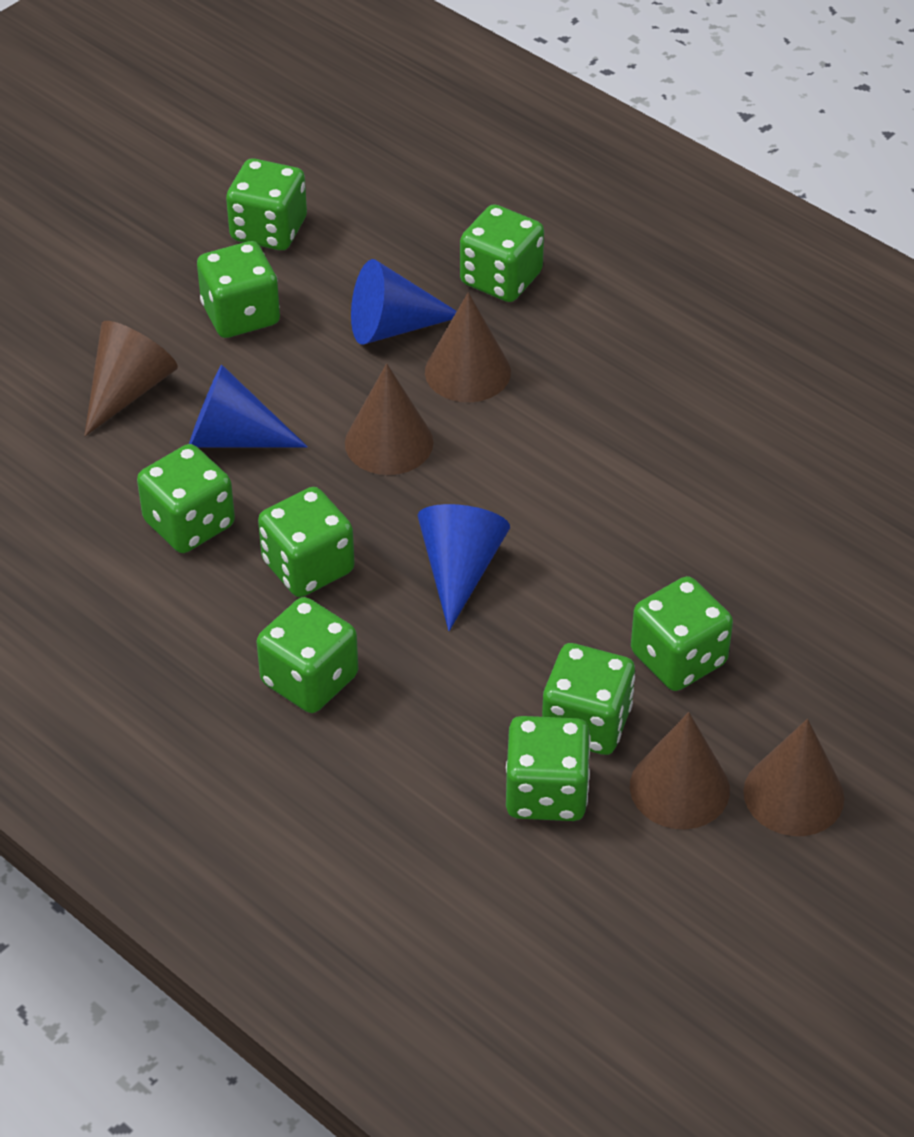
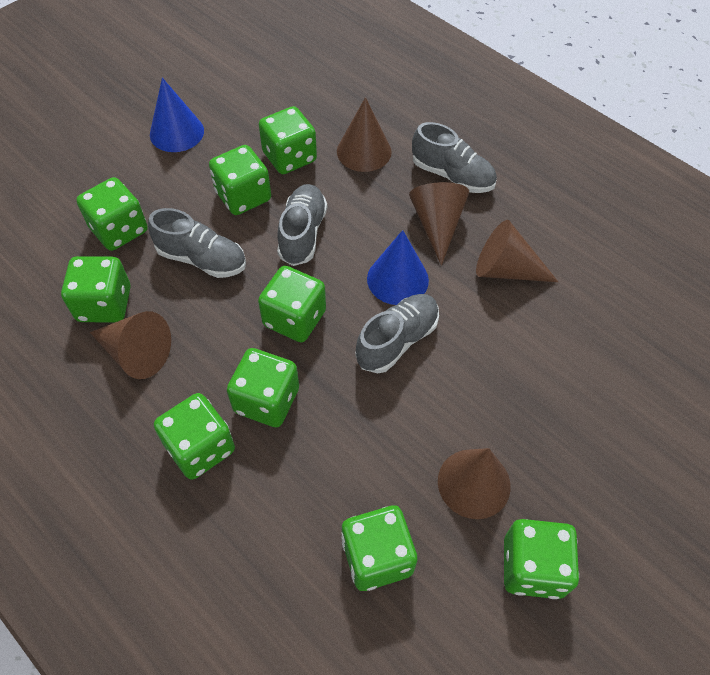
blue cone: 3 -> 2
grey shoe: 0 -> 4

